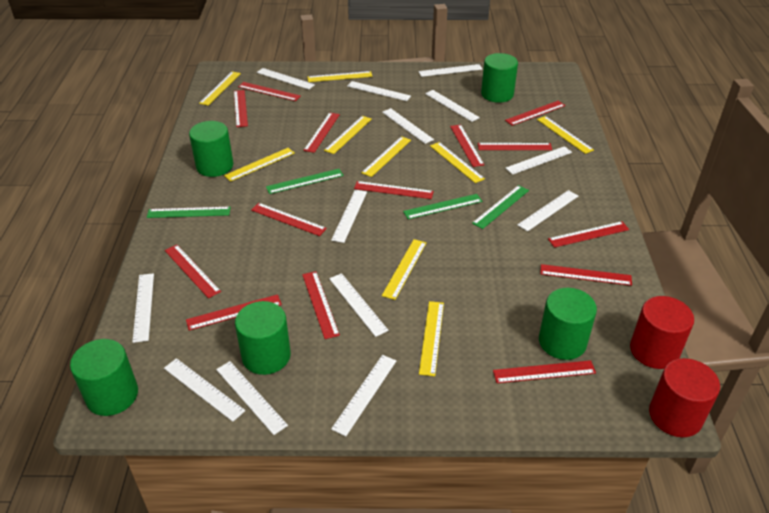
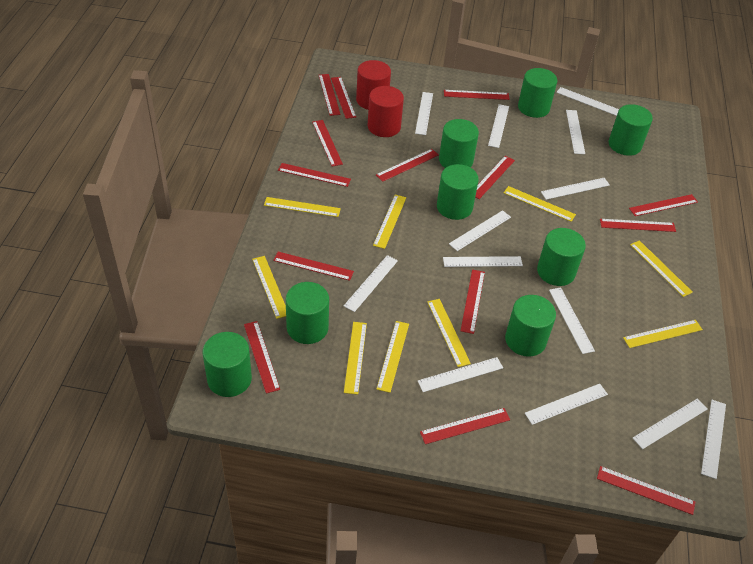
green cylinder: 5 -> 8
green ruler: 4 -> 0

